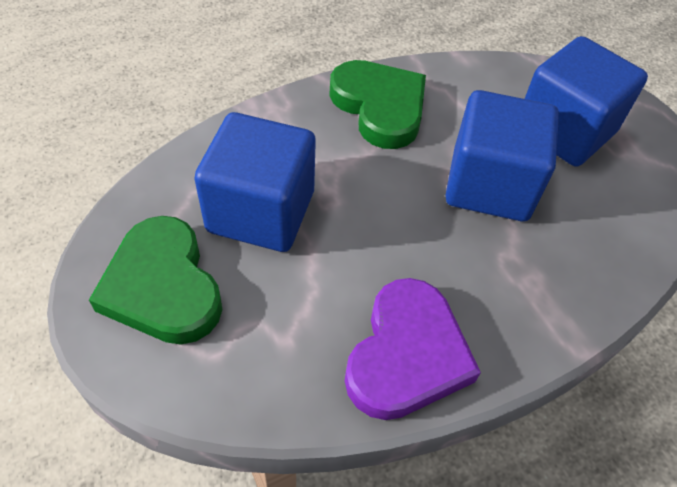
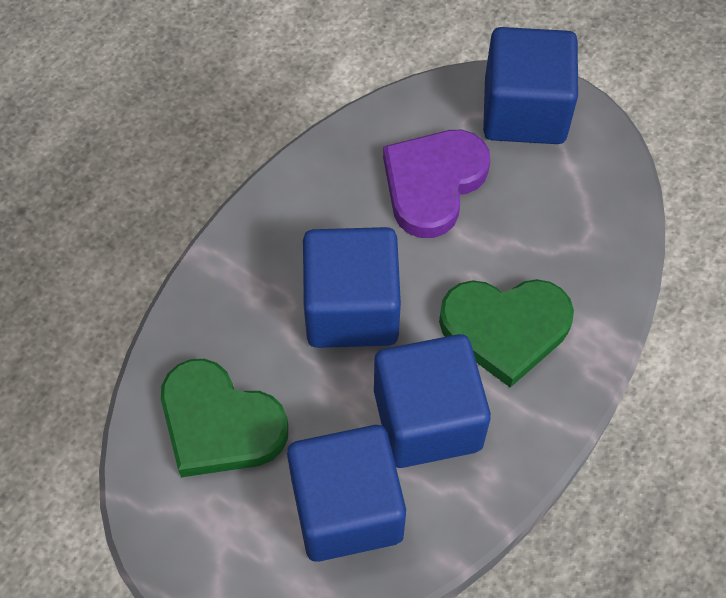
blue cube: 3 -> 4

